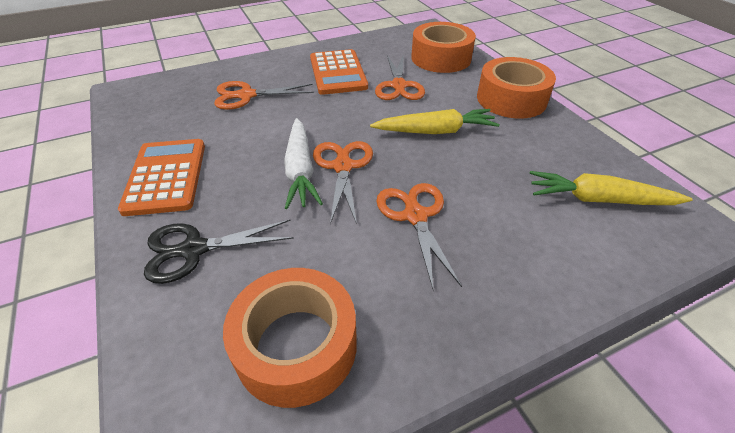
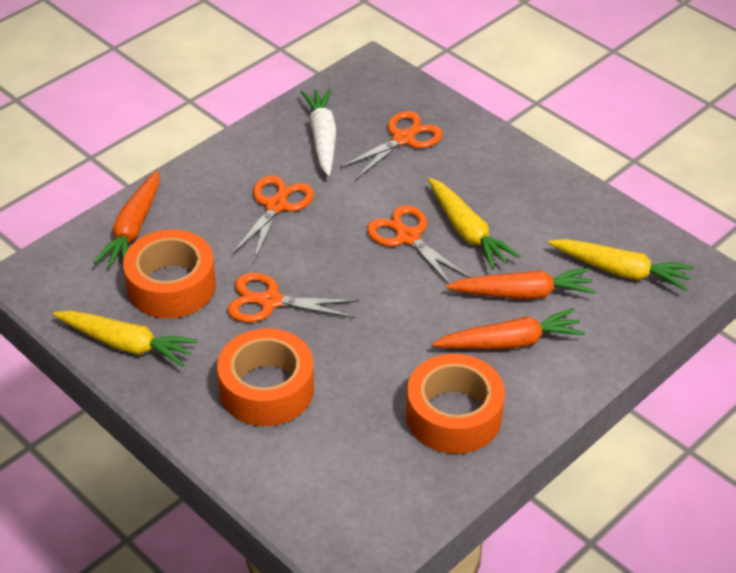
black scissors: 1 -> 0
orange calculator: 2 -> 0
orange carrot: 0 -> 3
yellow carrot: 2 -> 3

